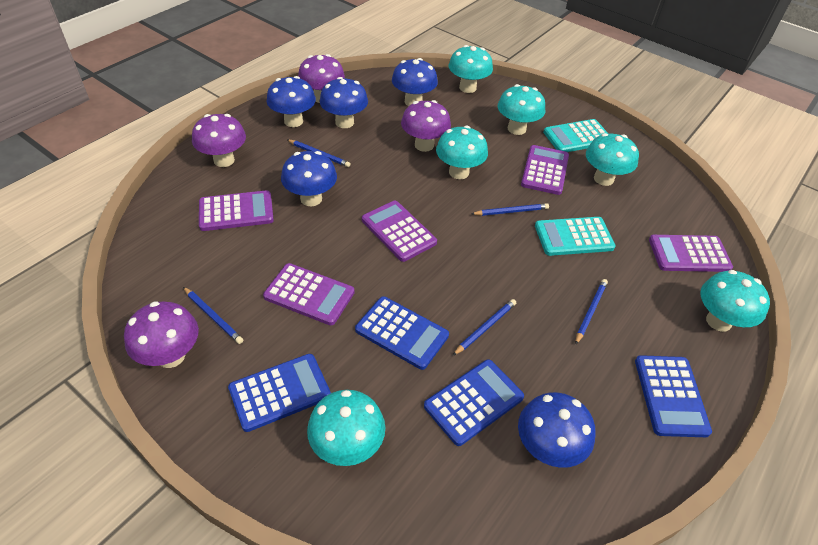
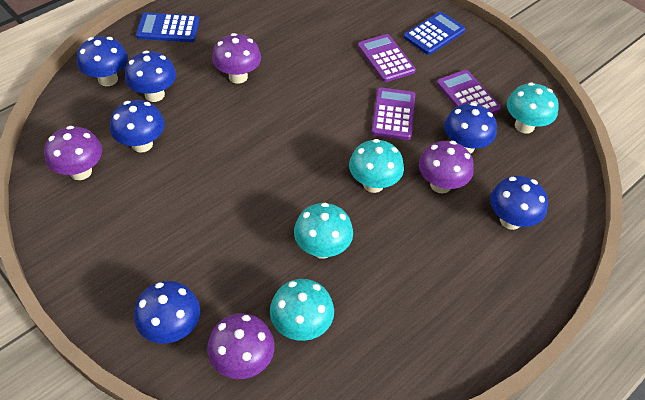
blue calculator: 4 -> 2
blue mushroom: 5 -> 6
blue pencil: 5 -> 0
purple calculator: 5 -> 3
turquoise calculator: 2 -> 0
turquoise mushroom: 6 -> 4

